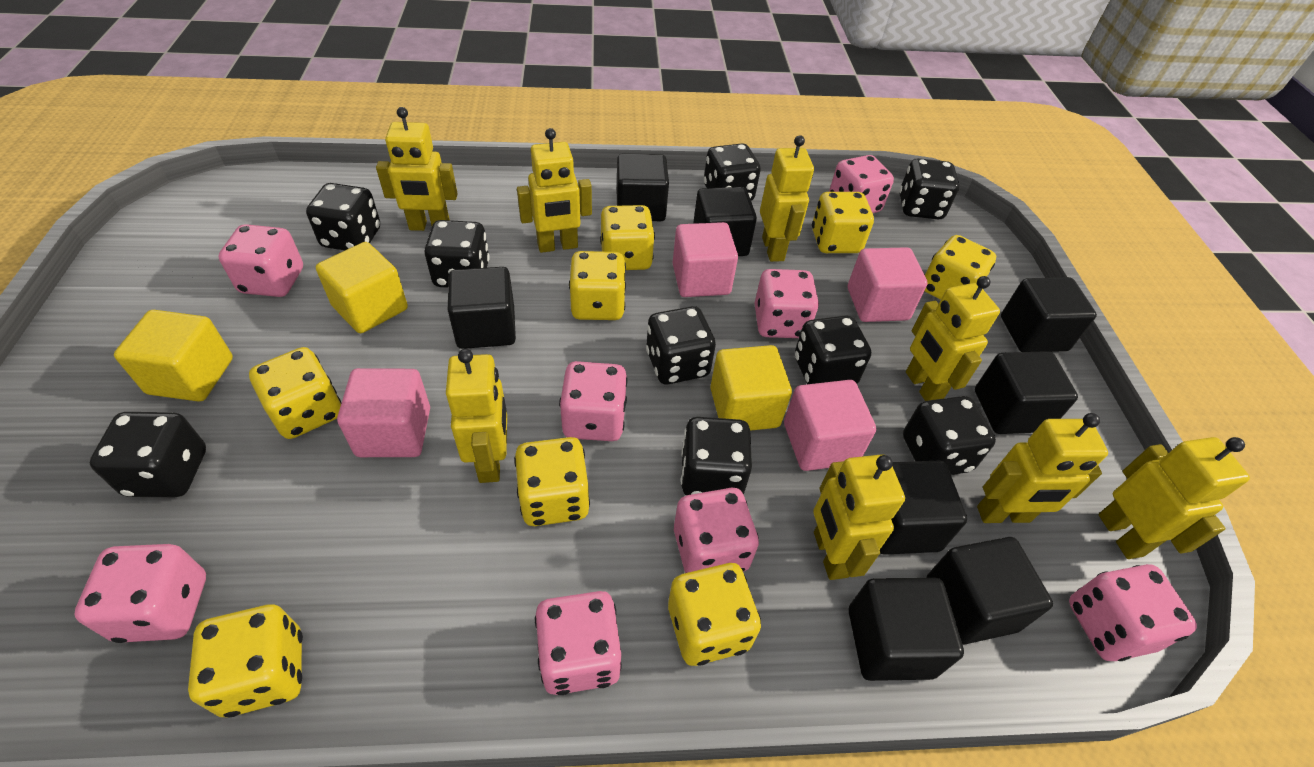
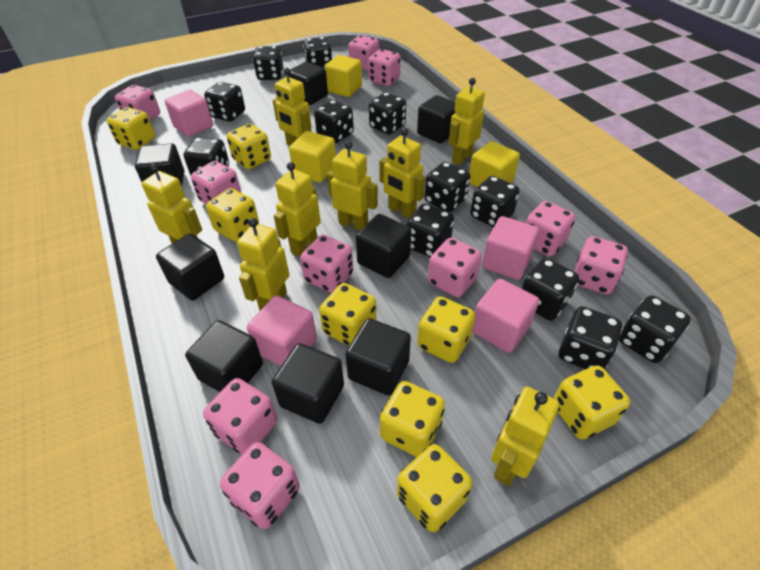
black dice: 9 -> 12
pink dice: 8 -> 10

